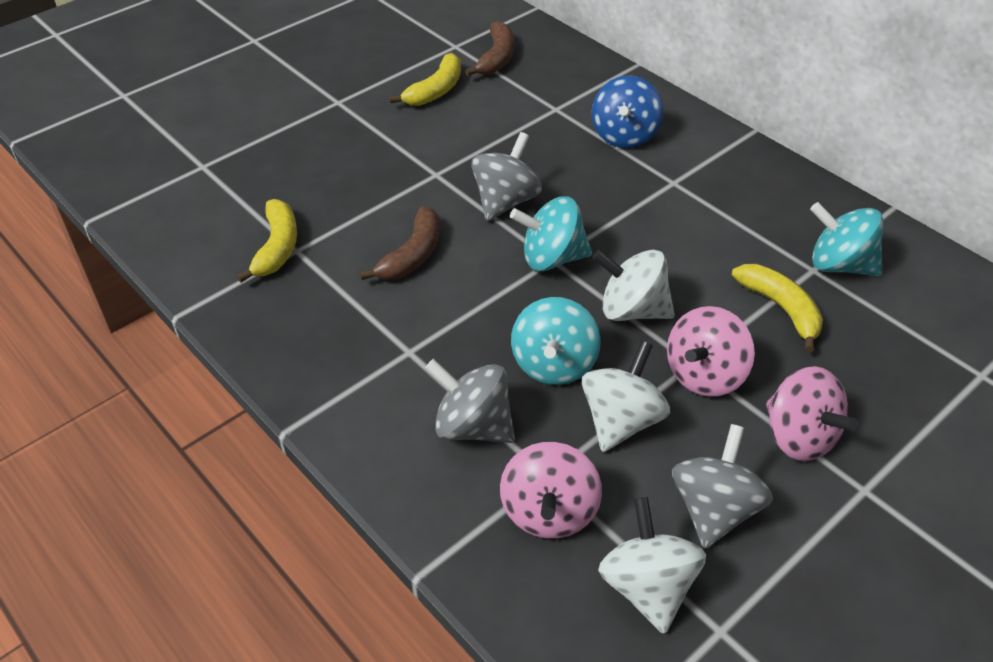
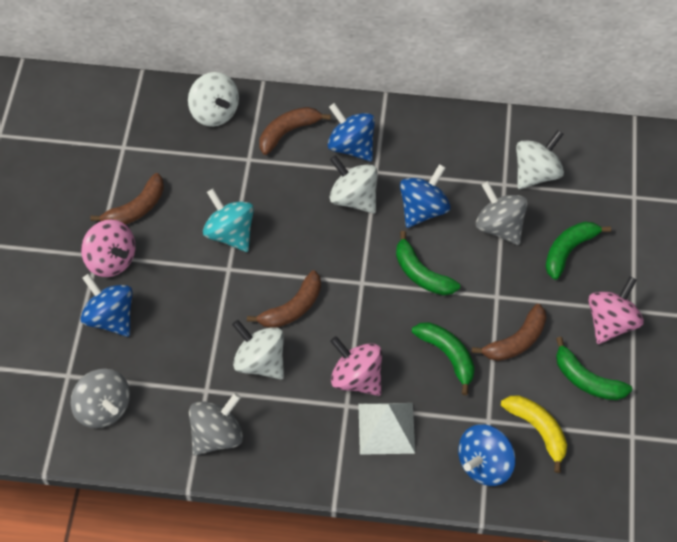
blue spinning top: 1 -> 4
brown banana: 2 -> 4
green banana: 0 -> 4
turquoise spinning top: 3 -> 1
white pyramid: 0 -> 1
white spinning top: 3 -> 4
yellow banana: 3 -> 1

